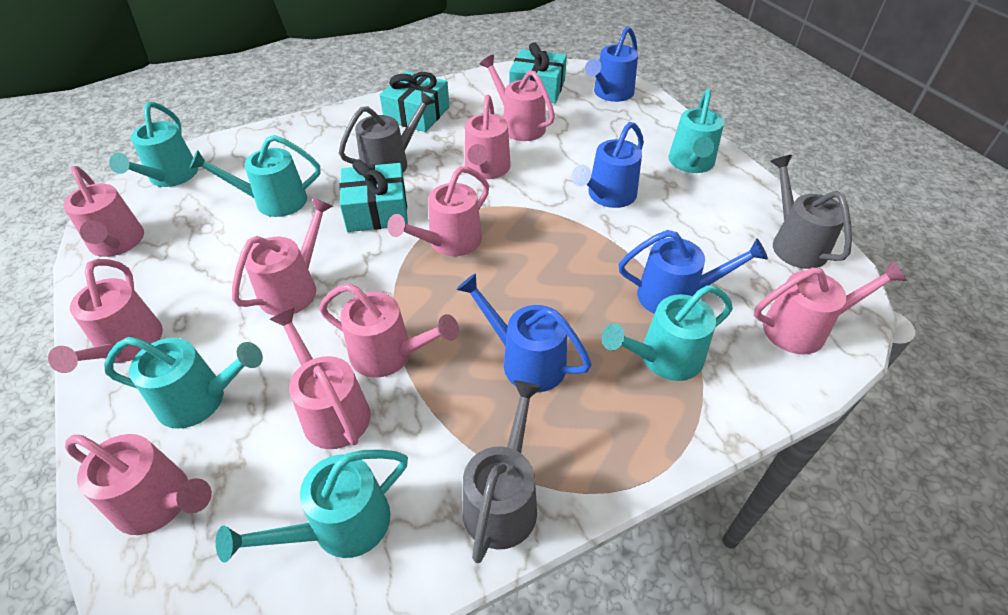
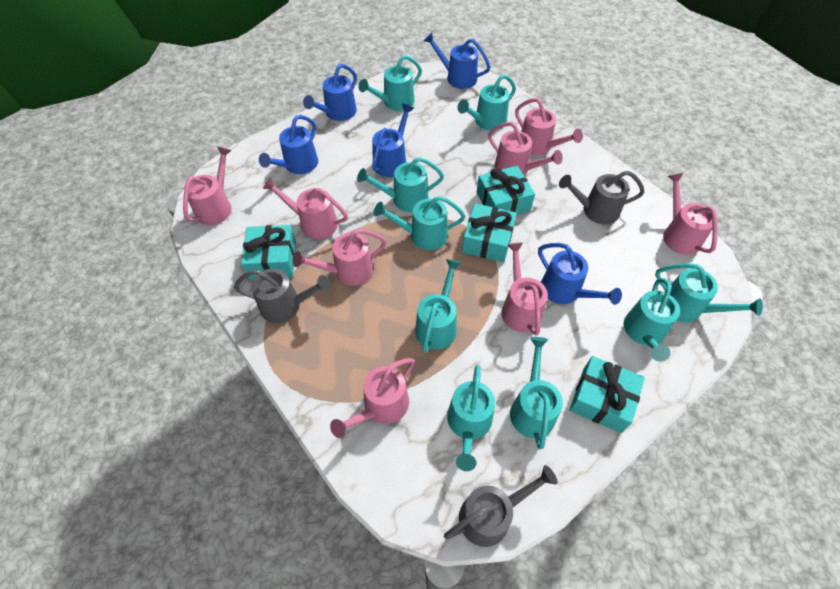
blue watering can: 4 -> 5
pink watering can: 10 -> 8
turquoise gift: 3 -> 4
turquoise watering can: 6 -> 9

